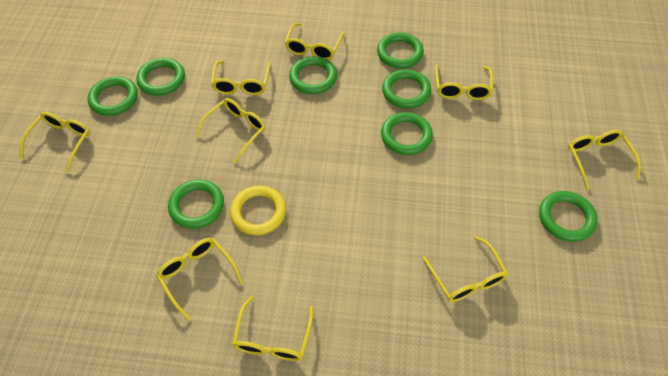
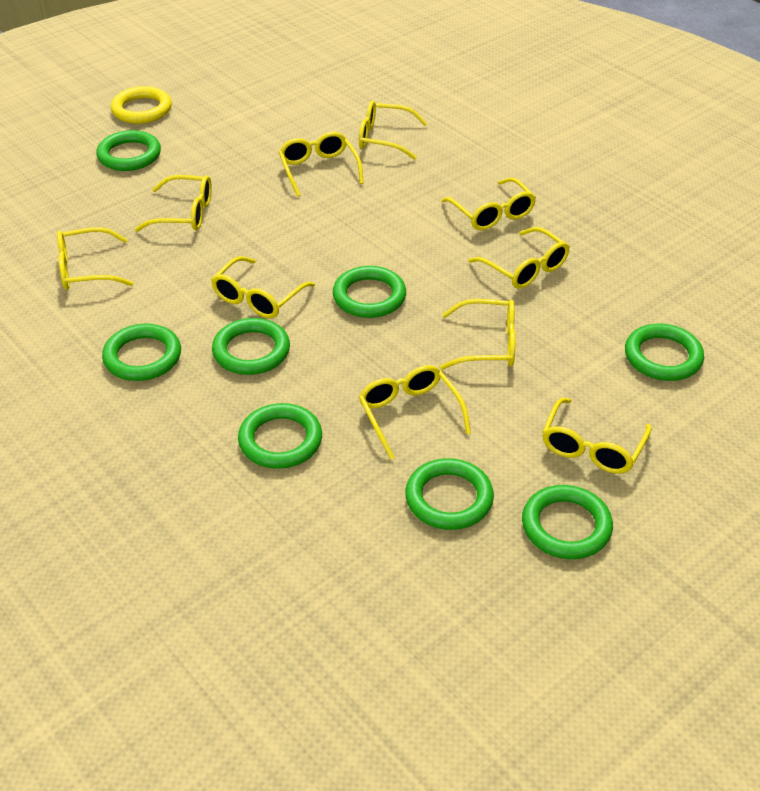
yellow glasses: 9 -> 10

